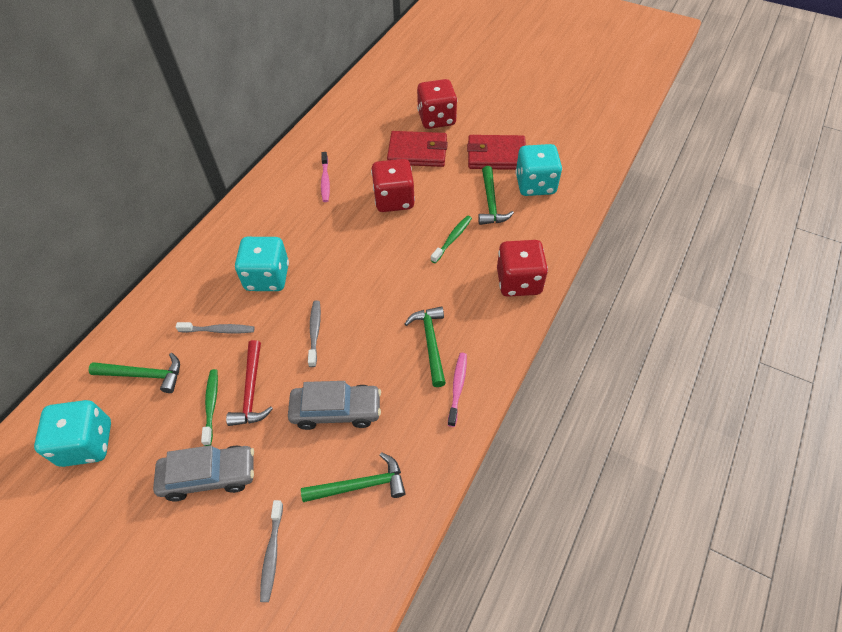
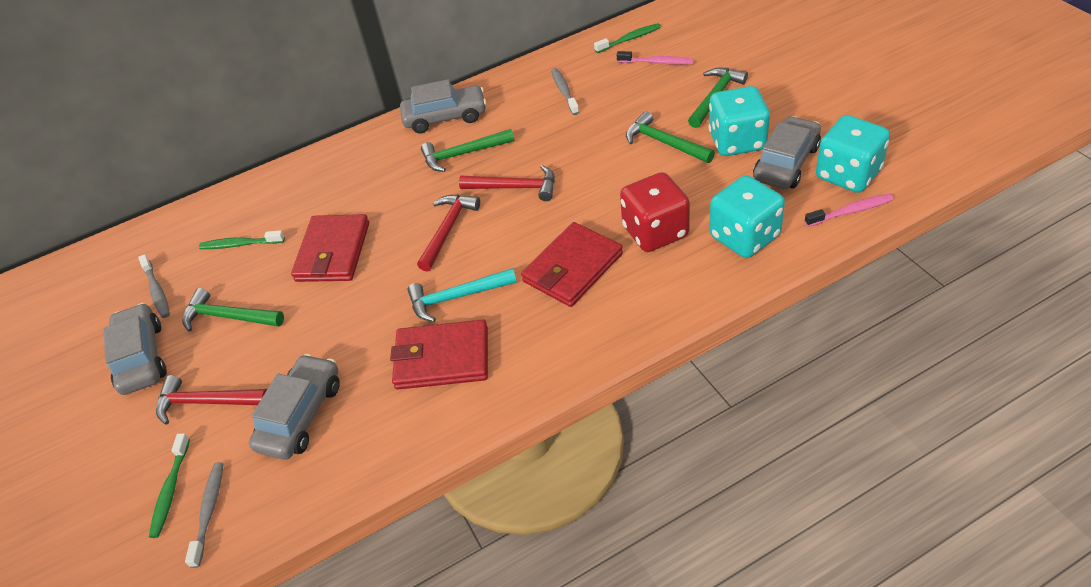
green toothbrush: 2 -> 3
grey car: 2 -> 4
red dice: 3 -> 1
red hammer: 1 -> 3
red wallet: 2 -> 3
turquoise hammer: 0 -> 1

